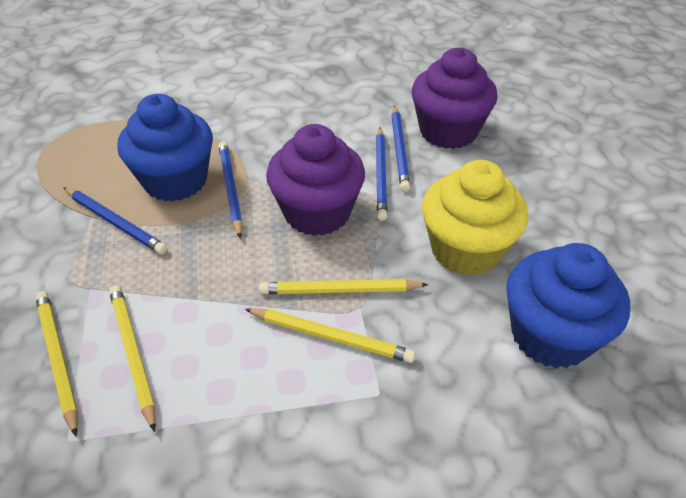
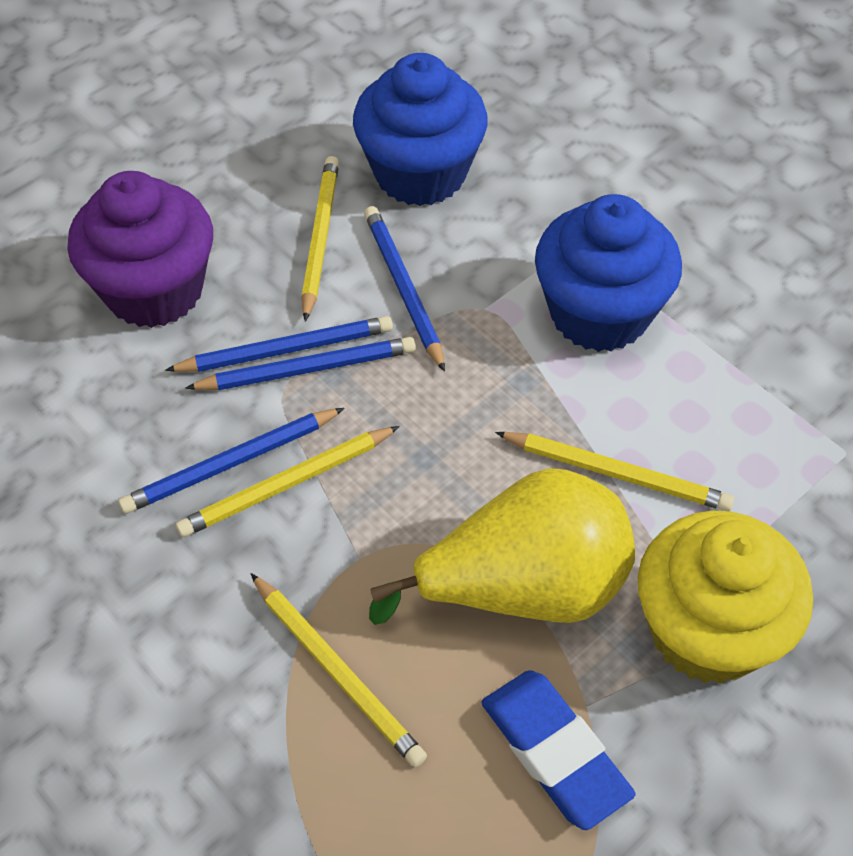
blue eraser: 0 -> 1
purple cupcake: 2 -> 1
yellow pear: 0 -> 1

